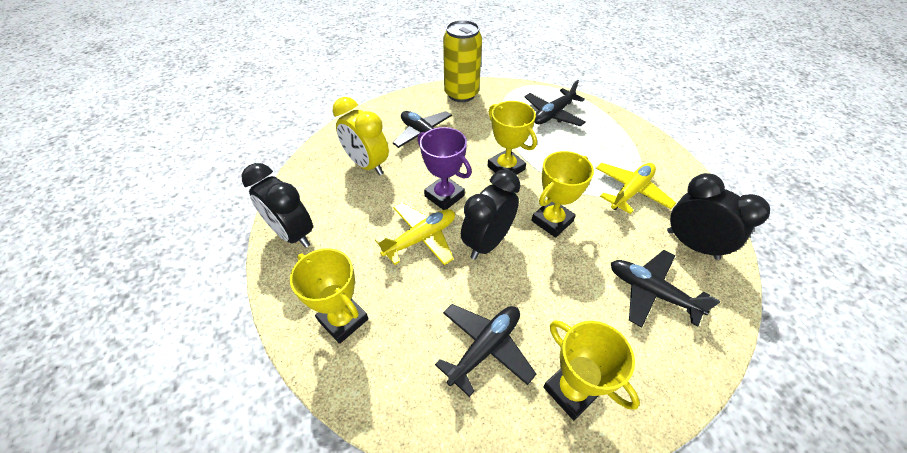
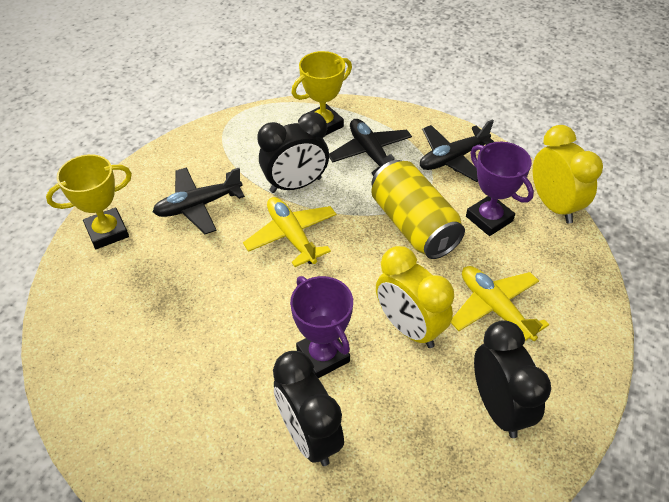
black plane: 4 -> 3
purple trophy: 1 -> 2
yellow clock: 1 -> 2
yellow trophy: 4 -> 2

